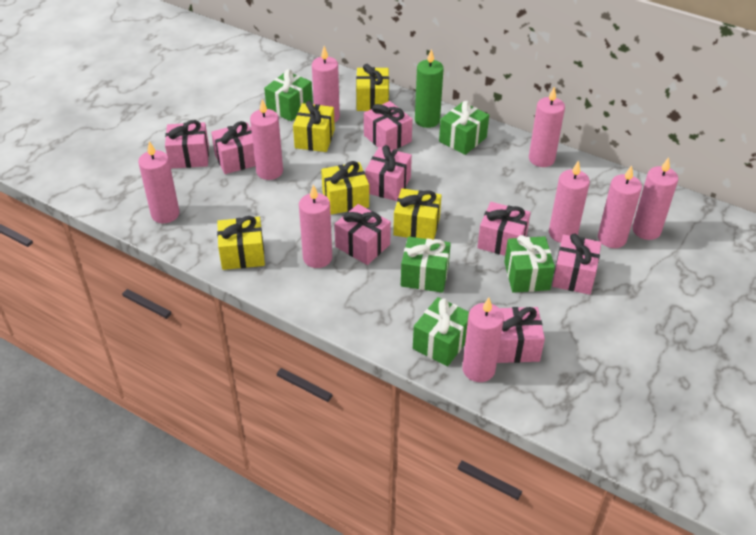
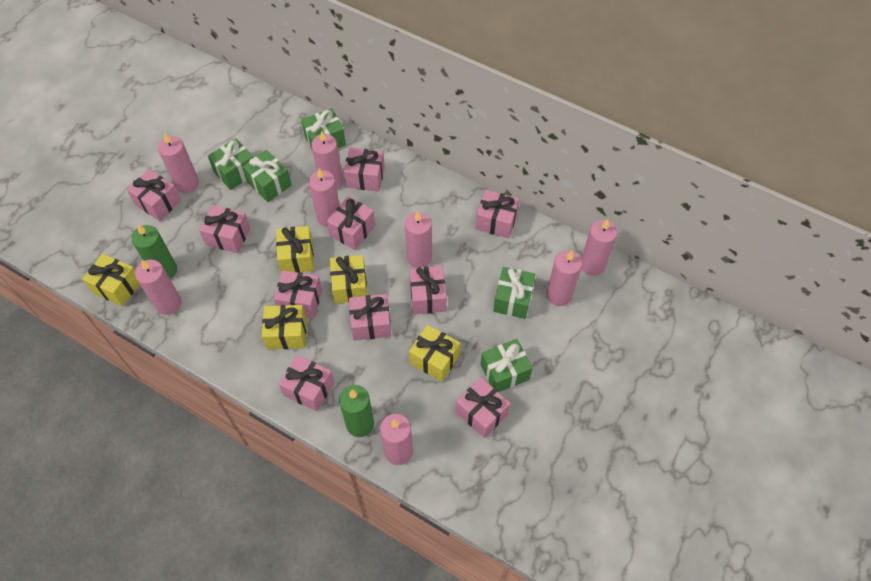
green candle: 1 -> 2
pink candle: 9 -> 8
pink gift: 8 -> 10

